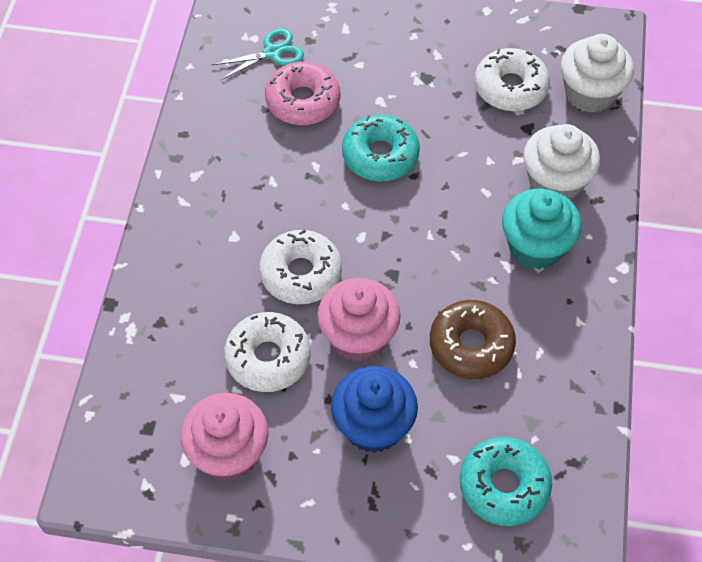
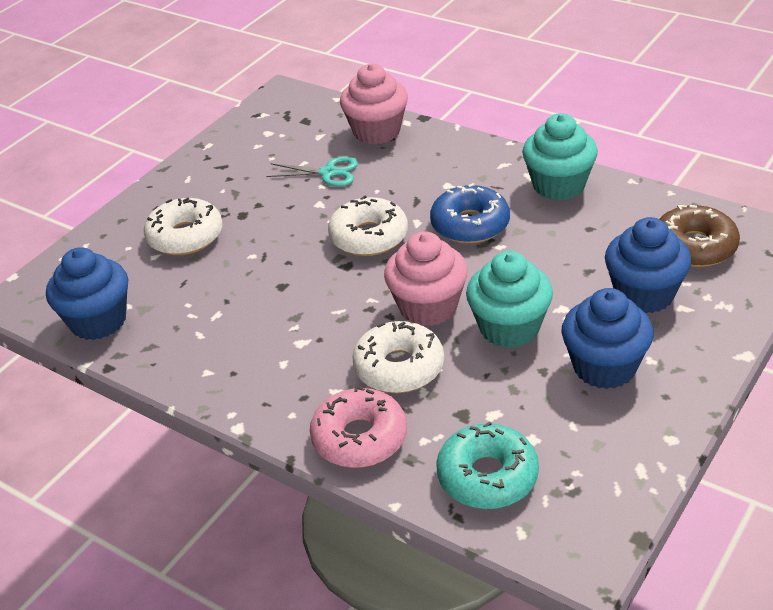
blue cupcake: 1 -> 3
blue donut: 0 -> 1
turquoise cupcake: 1 -> 2
turquoise donut: 2 -> 1
white cupcake: 2 -> 0

